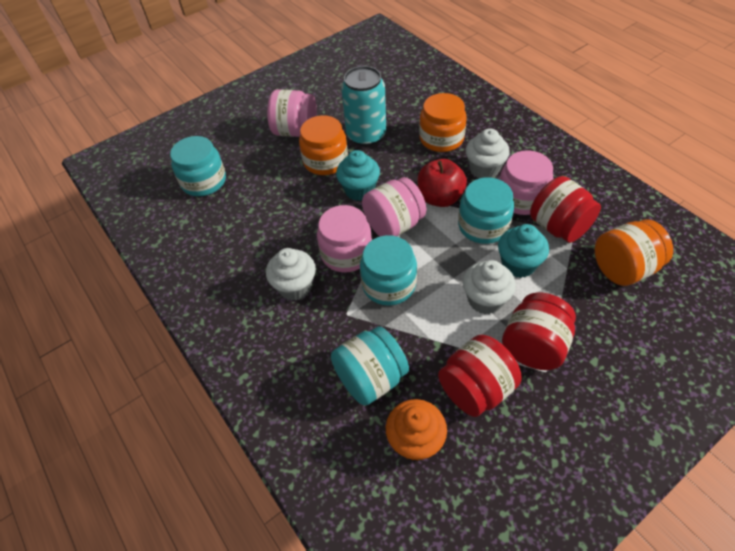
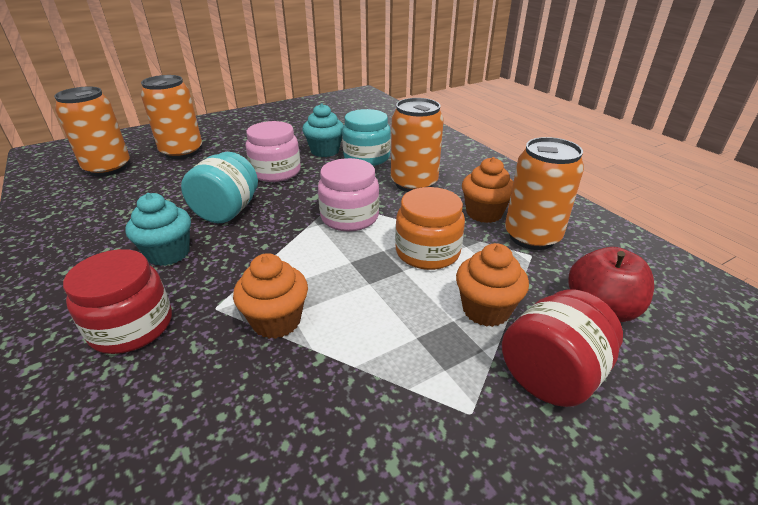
orange can: 0 -> 4
orange cupcake: 1 -> 3
orange jar: 3 -> 1
pink jar: 4 -> 2
red jar: 3 -> 2
turquoise can: 1 -> 0
turquoise jar: 4 -> 2
white cupcake: 3 -> 0

